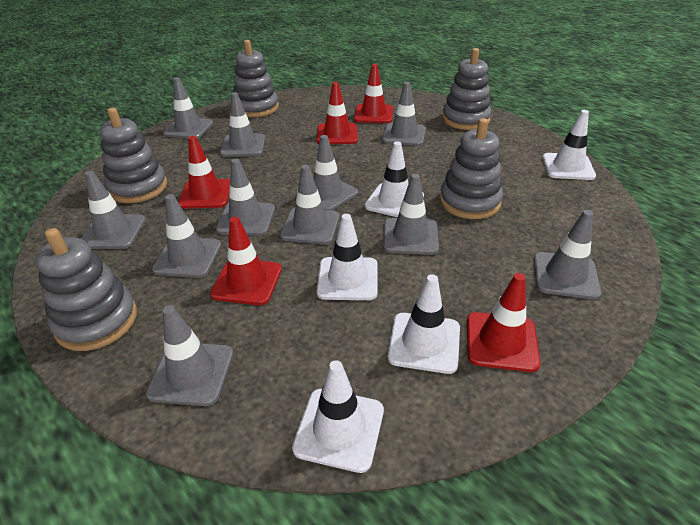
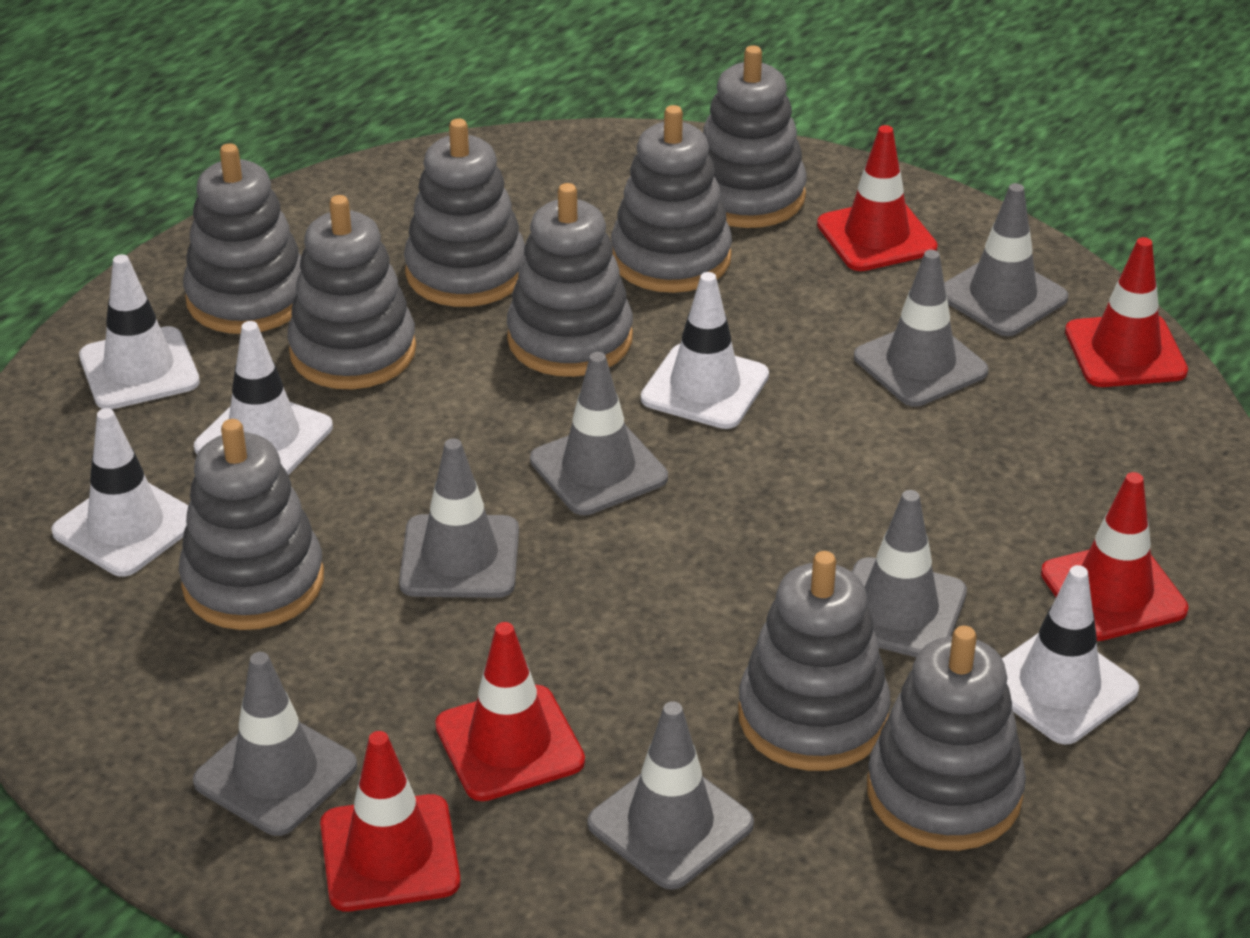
grey stacking toy: 5 -> 9
grey traffic cone: 11 -> 7

